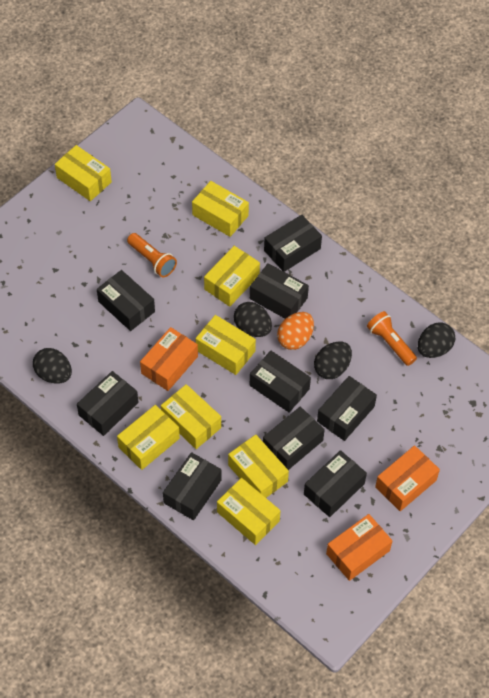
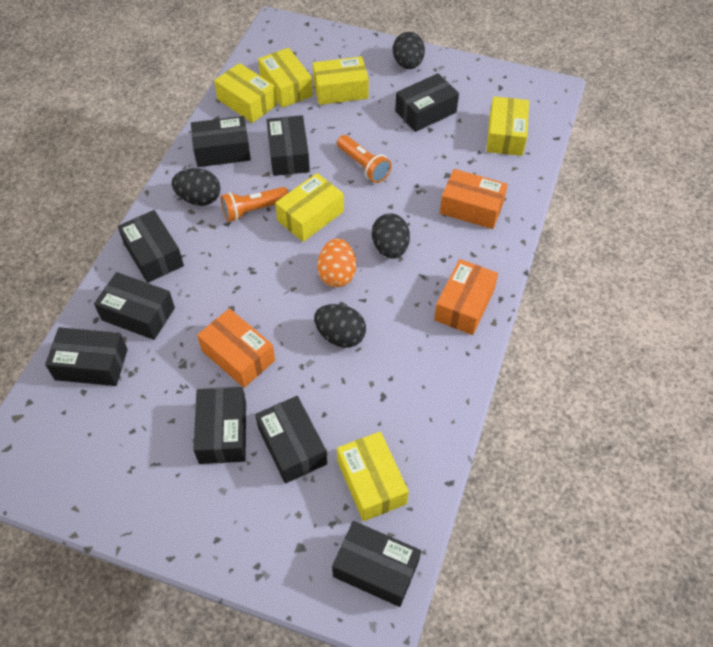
yellow box: 8 -> 6

